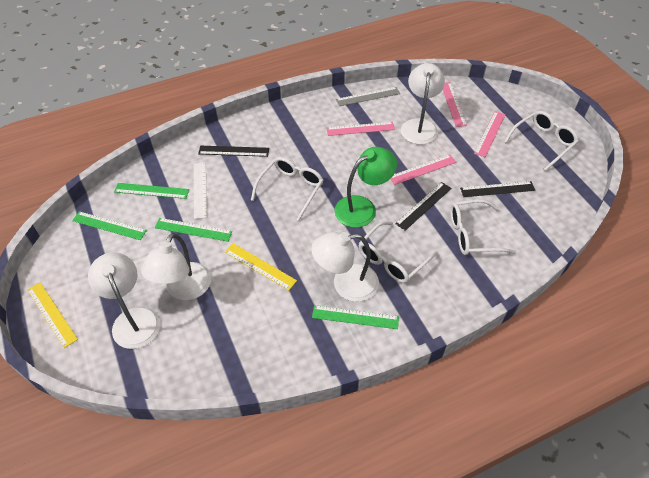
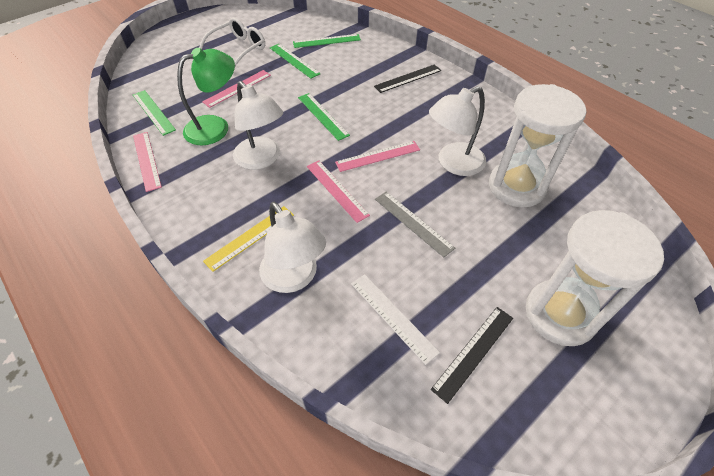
black ruler: 3 -> 2
white glasses: 4 -> 1
white hourglass: 0 -> 2
white lamp: 4 -> 3
yellow ruler: 2 -> 1

